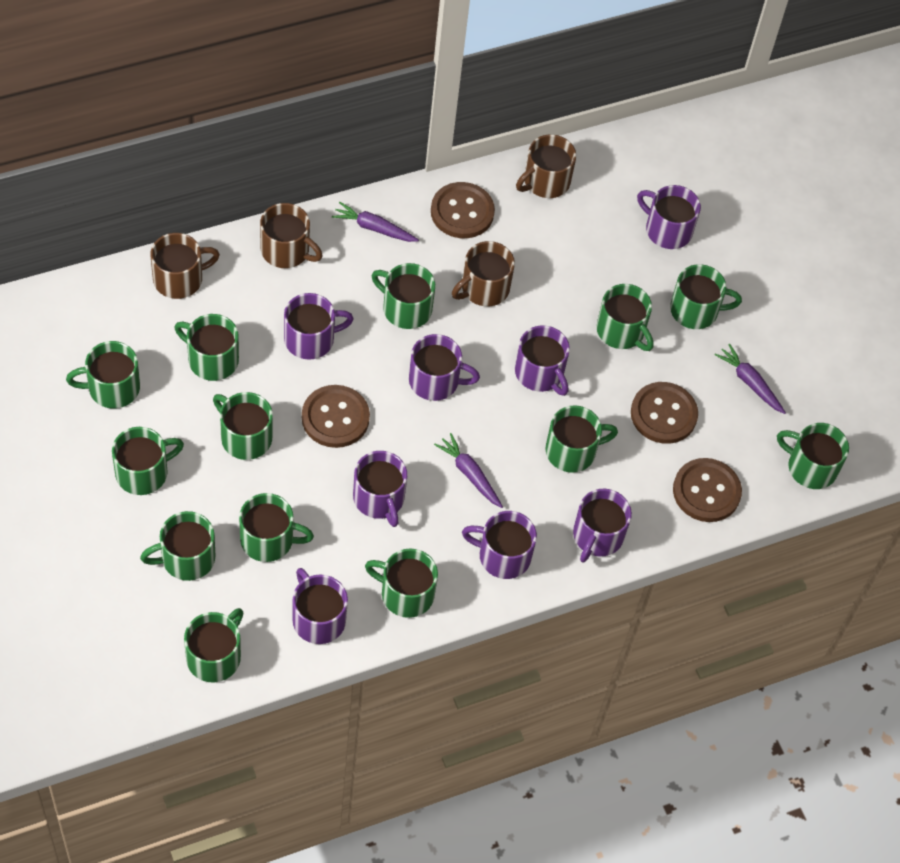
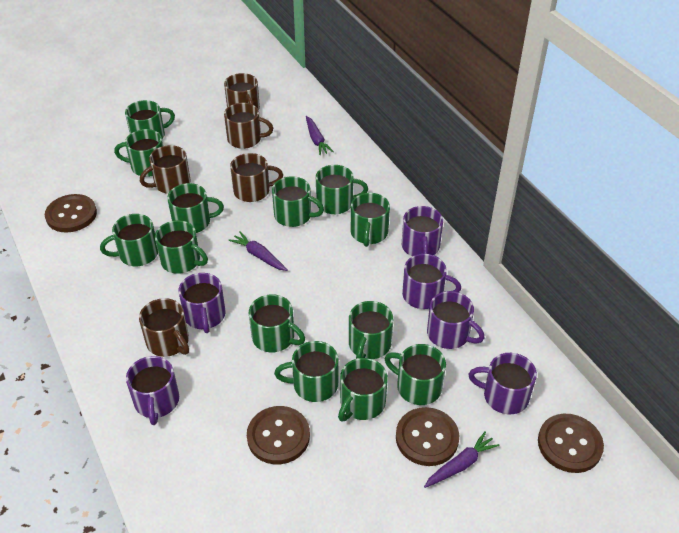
brown mug: 4 -> 5
purple mug: 8 -> 6

